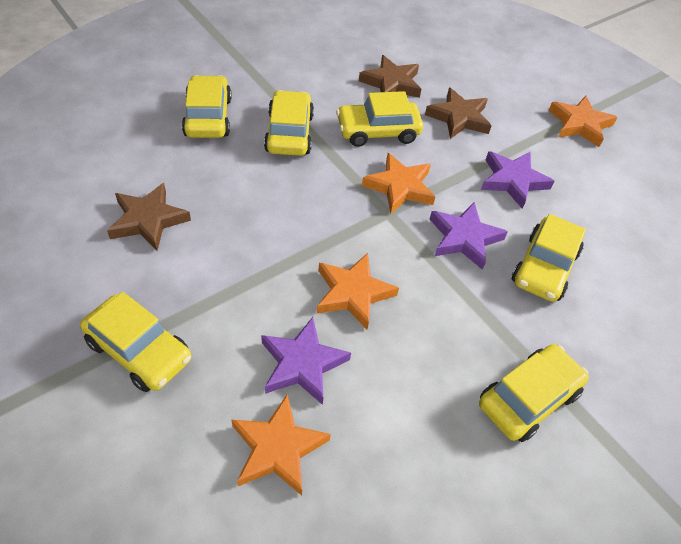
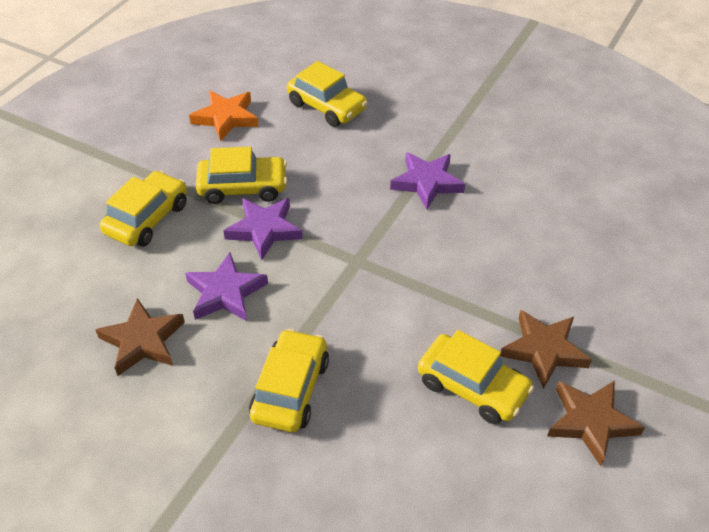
orange star: 4 -> 1
yellow car: 6 -> 5

